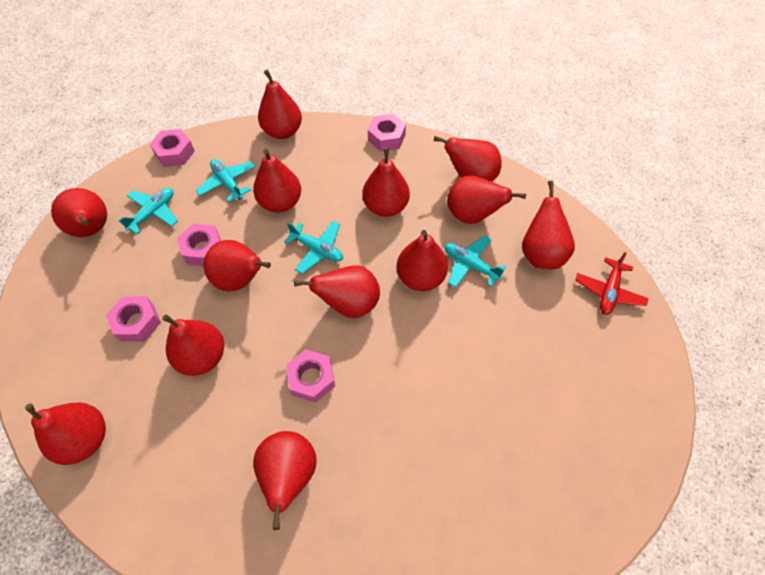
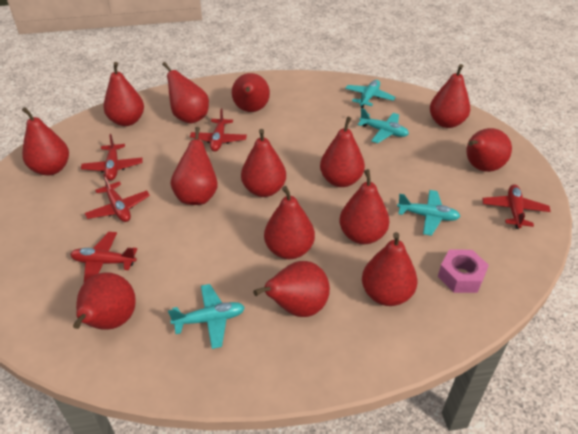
pink nut: 5 -> 1
red pear: 13 -> 14
red plane: 1 -> 5

